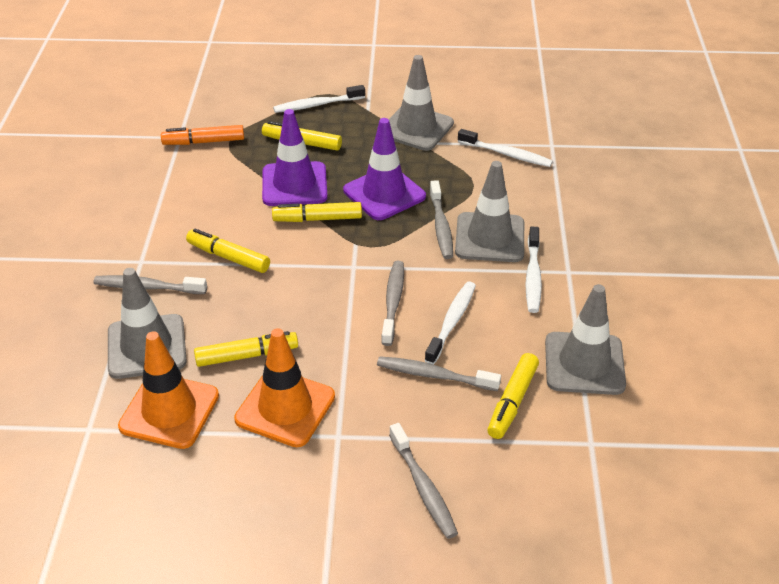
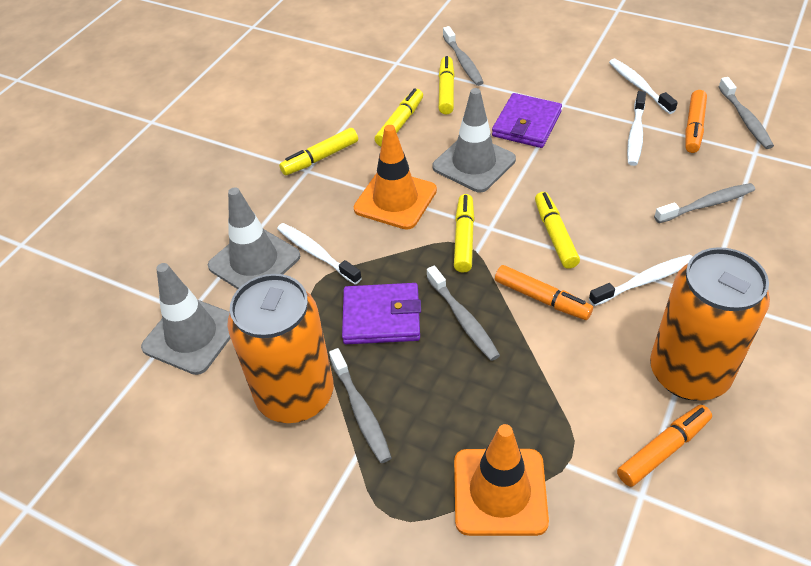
grey traffic cone: 4 -> 3
orange can: 0 -> 2
orange marker: 1 -> 3
purple traffic cone: 2 -> 0
purple wallet: 0 -> 2

